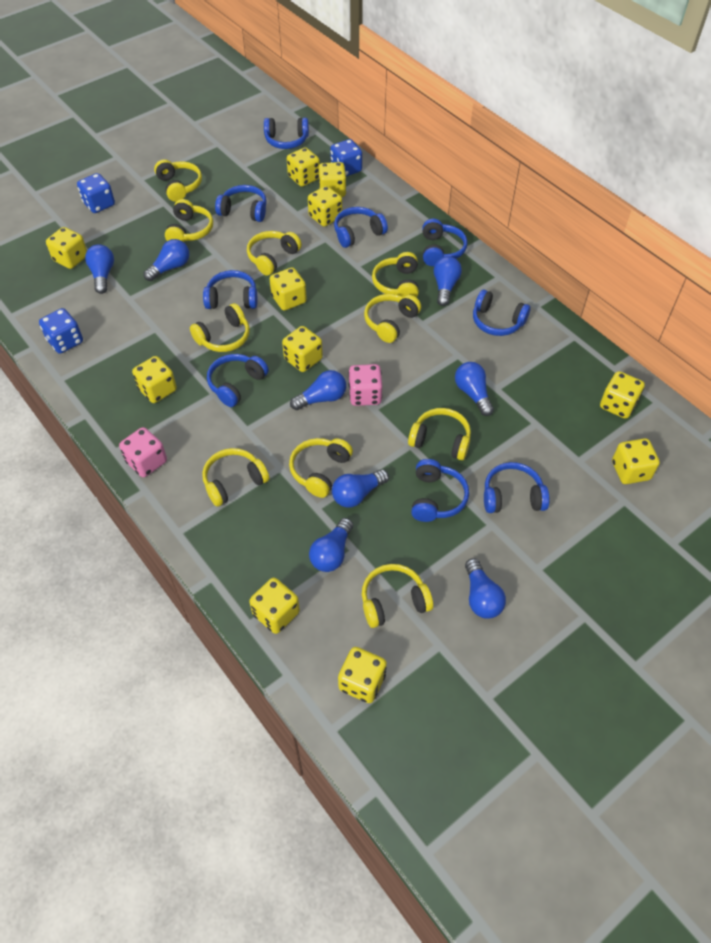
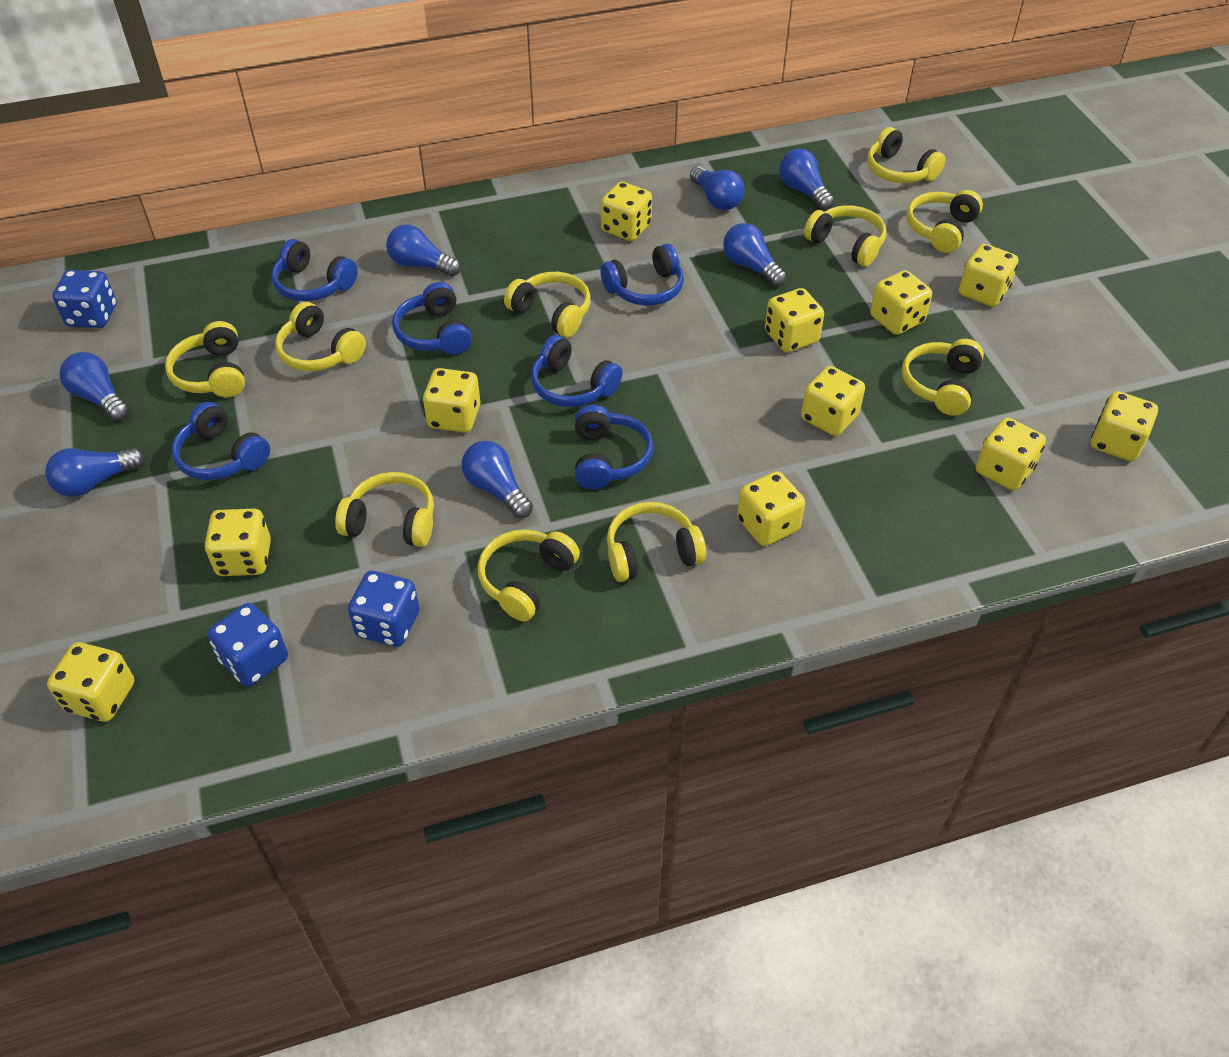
blue headphones: 9 -> 6
blue light bulb: 8 -> 7
pink dice: 2 -> 0

